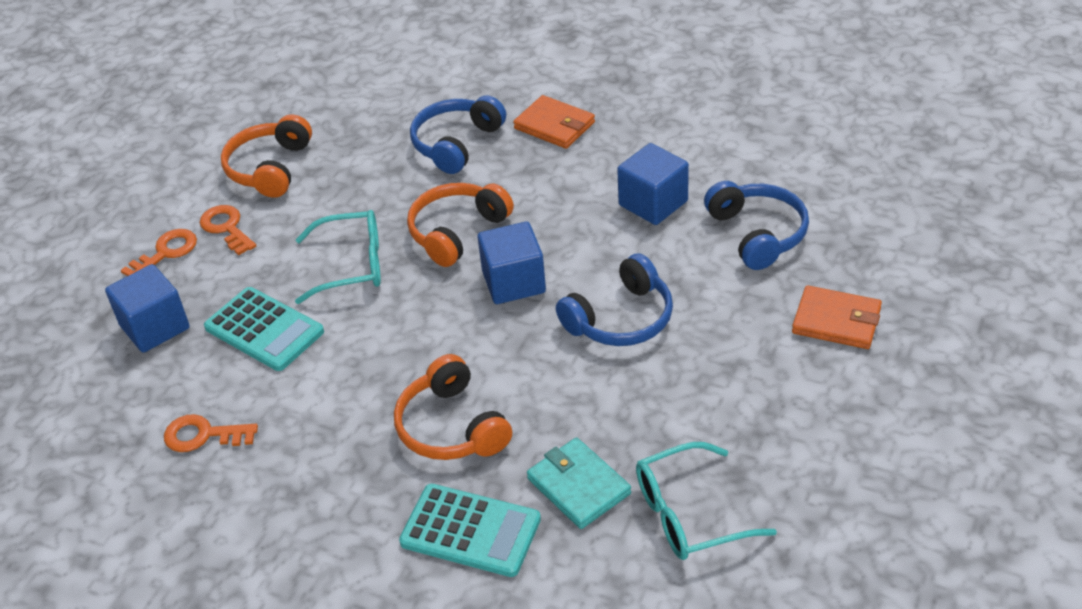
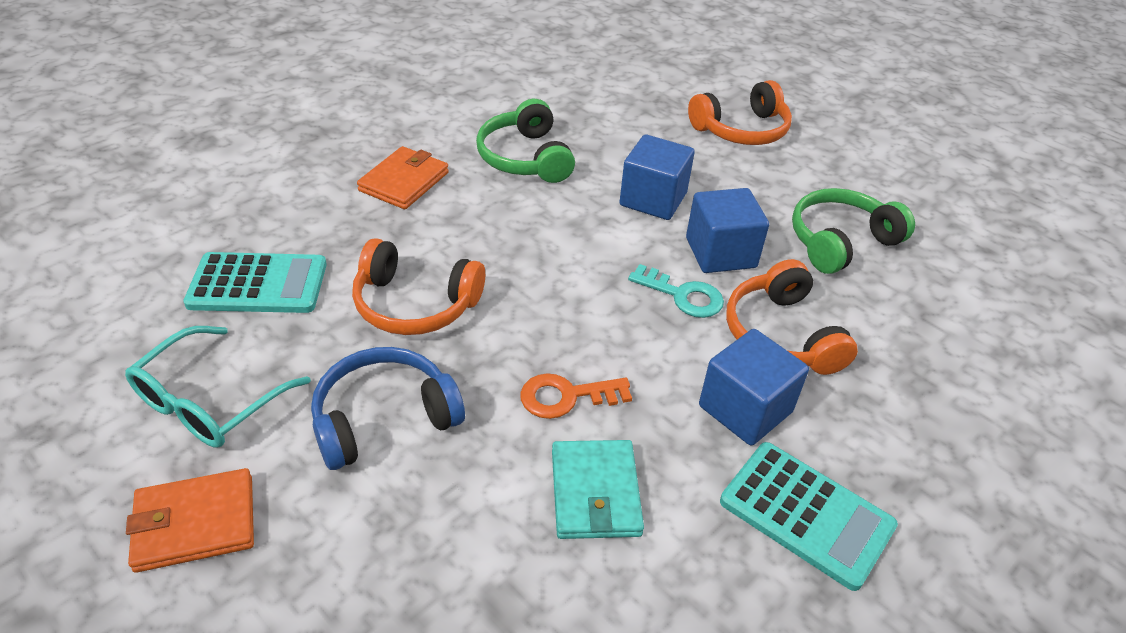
blue headphones: 3 -> 1
green headphones: 0 -> 2
orange key: 3 -> 1
turquoise glasses: 2 -> 1
turquoise key: 0 -> 1

